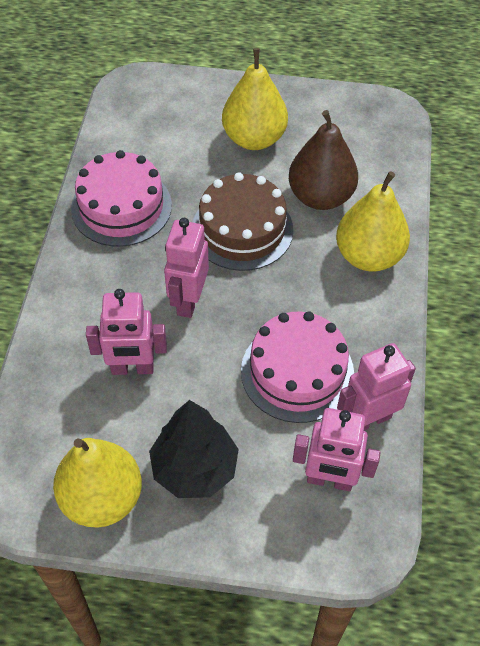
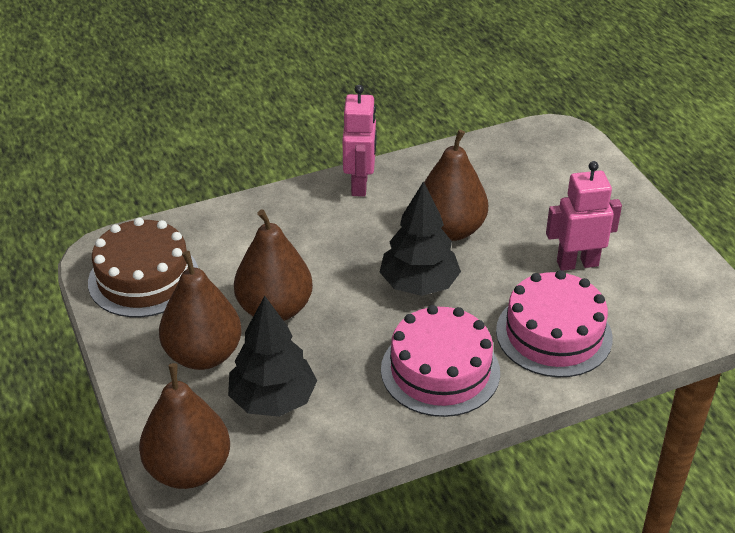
black tree: 1 -> 2
brown pear: 1 -> 4
pink robot: 4 -> 2
yellow pear: 3 -> 0

